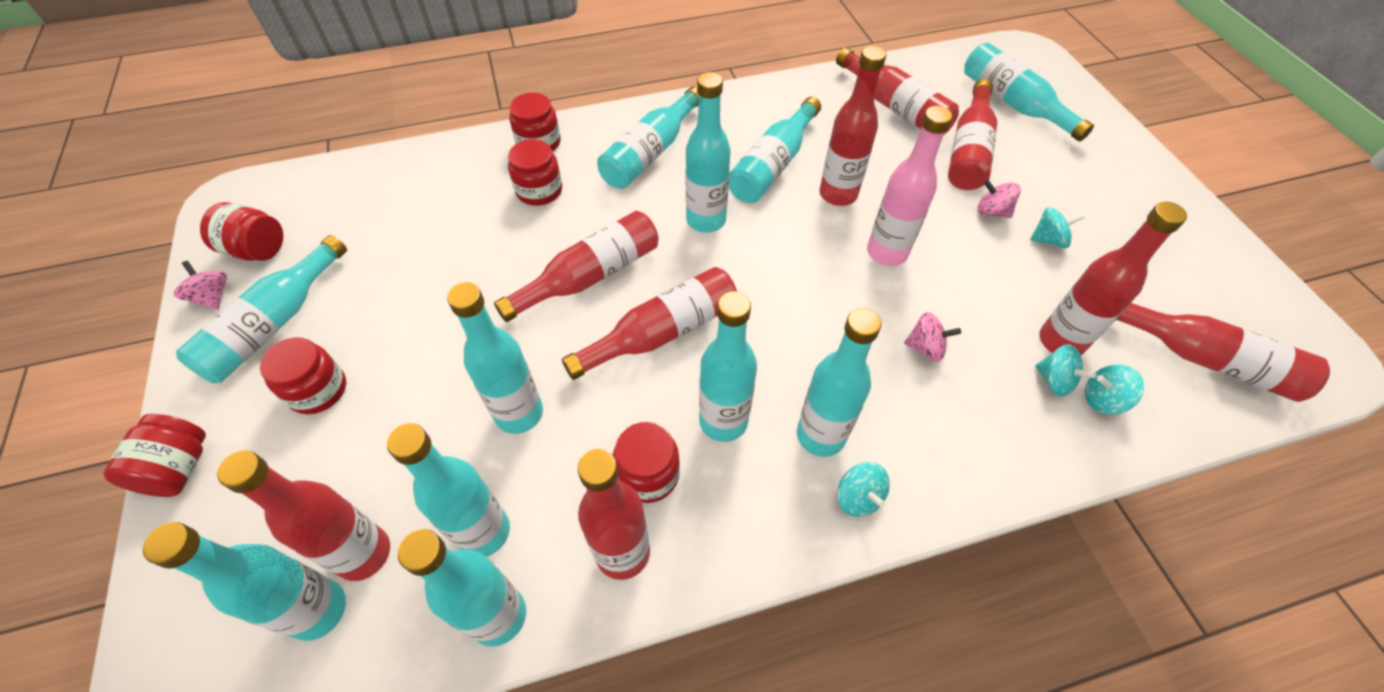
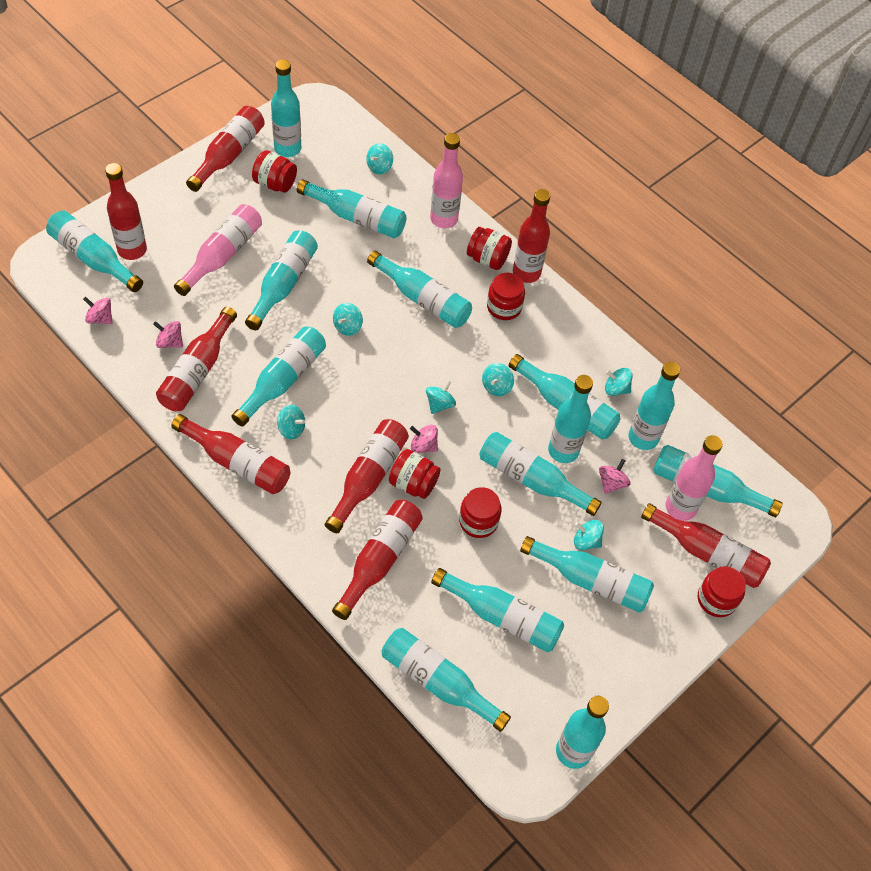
pink bottle: 1 -> 3
pink spinning top: 3 -> 4
red bottle: 9 -> 8
turquoise bottle: 11 -> 15
turquoise spinning top: 4 -> 7

